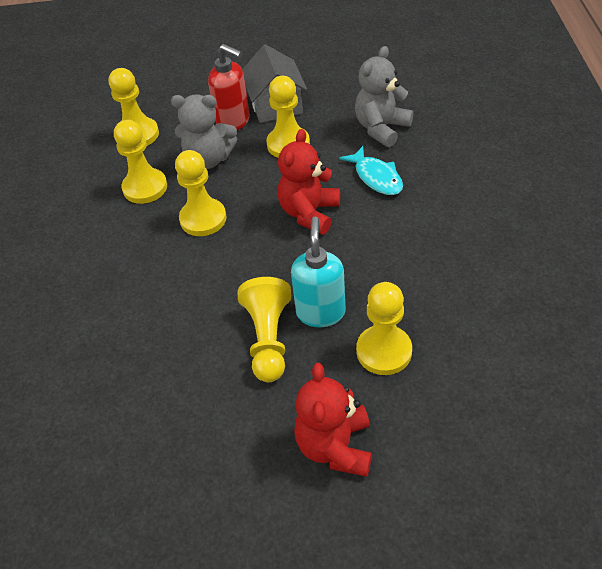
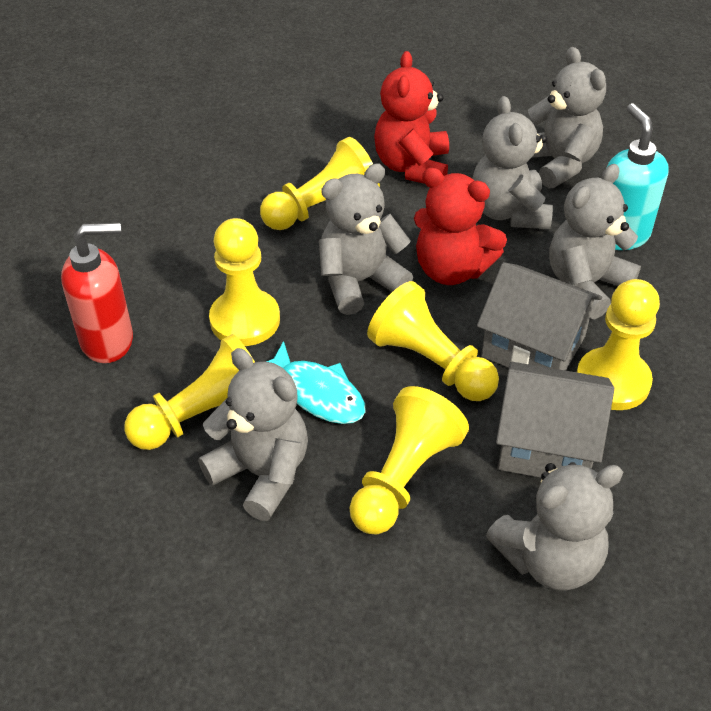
grey house: 1 -> 2
grey teddy bear: 2 -> 6

